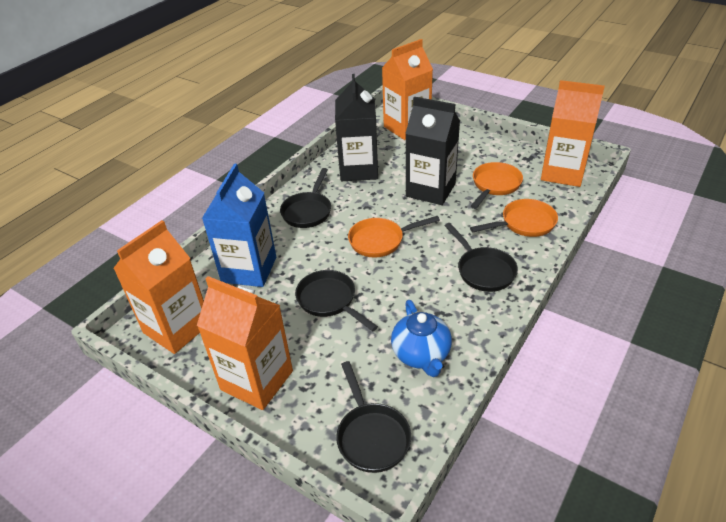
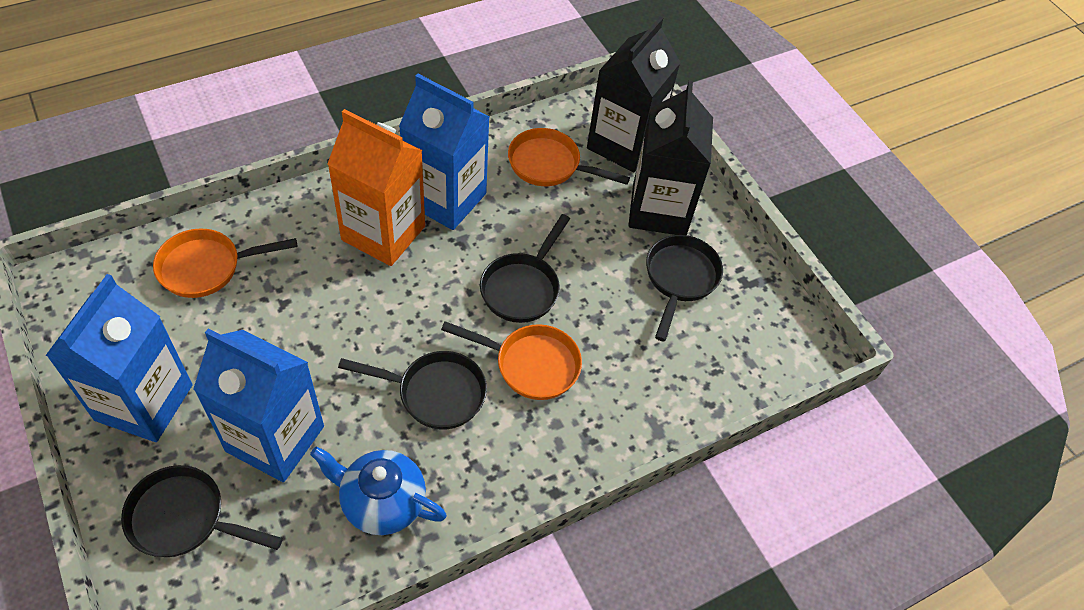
blue carton: 1 -> 3
orange carton: 4 -> 1

